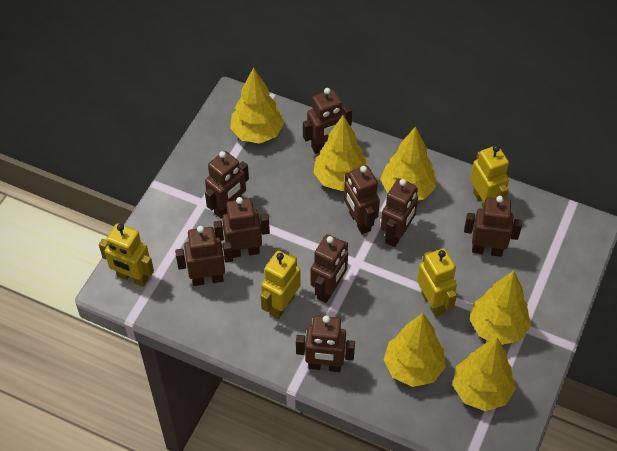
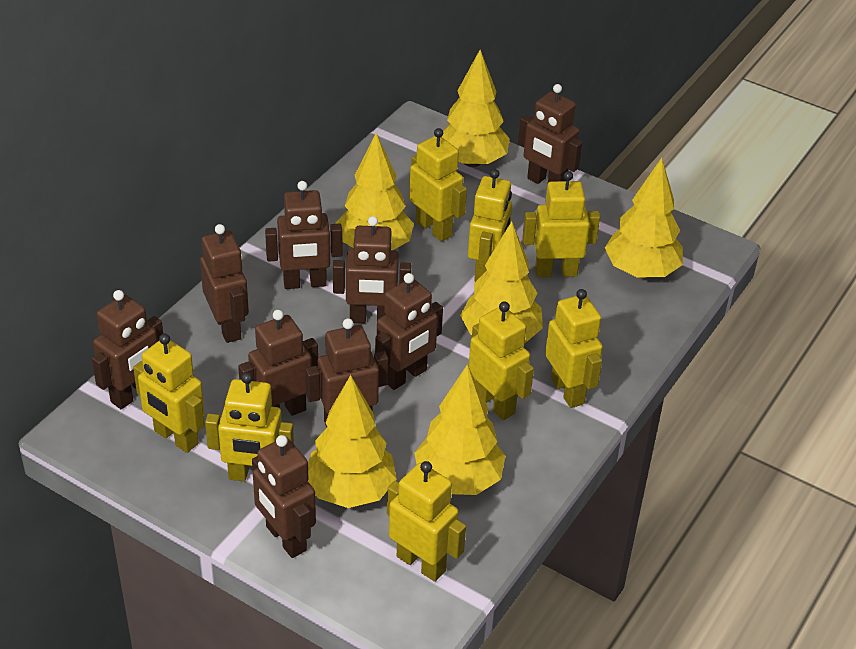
yellow robot: 4 -> 8

